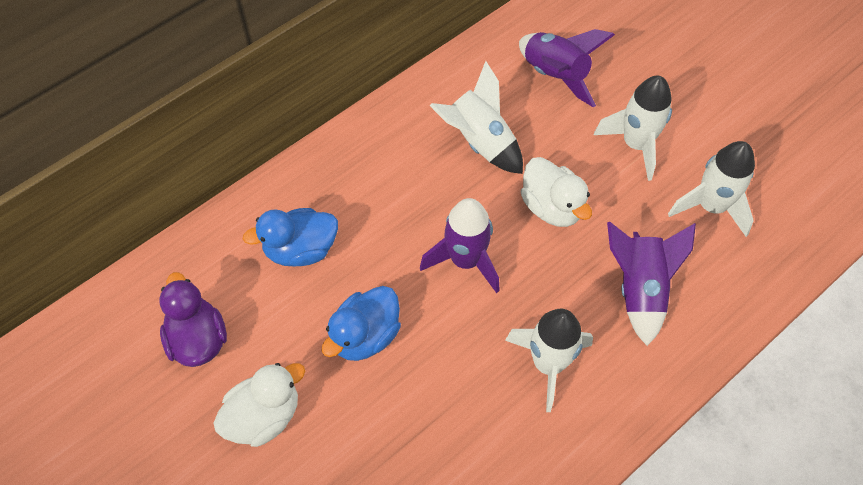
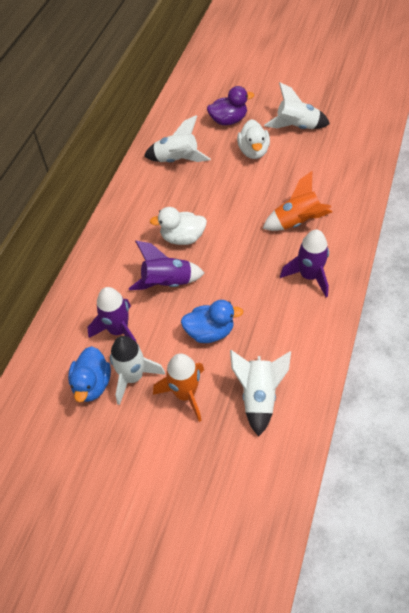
orange rocket: 0 -> 2

